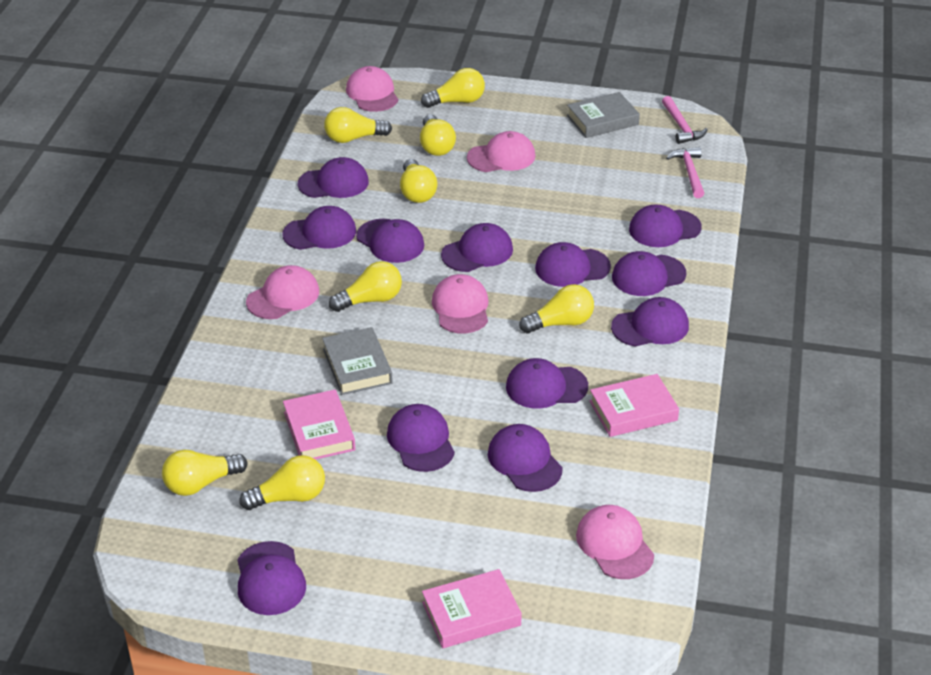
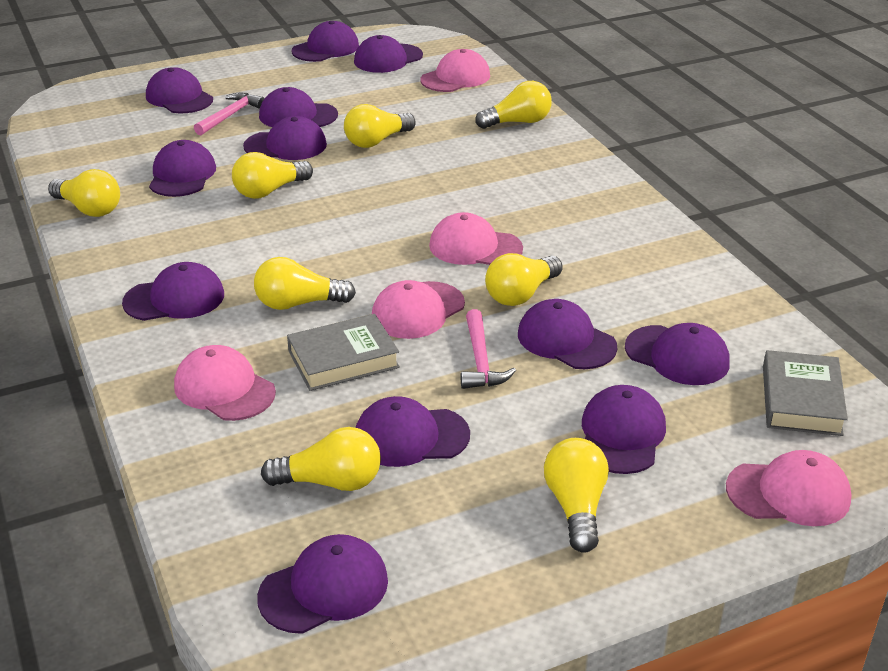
pink book: 3 -> 0

